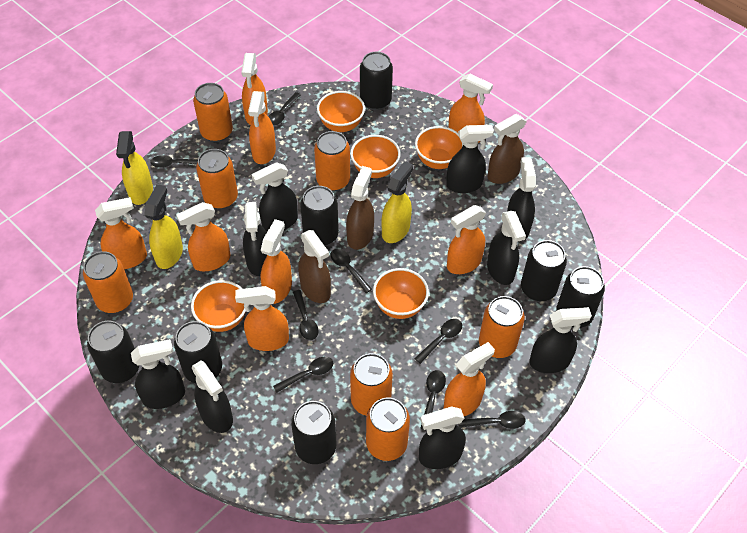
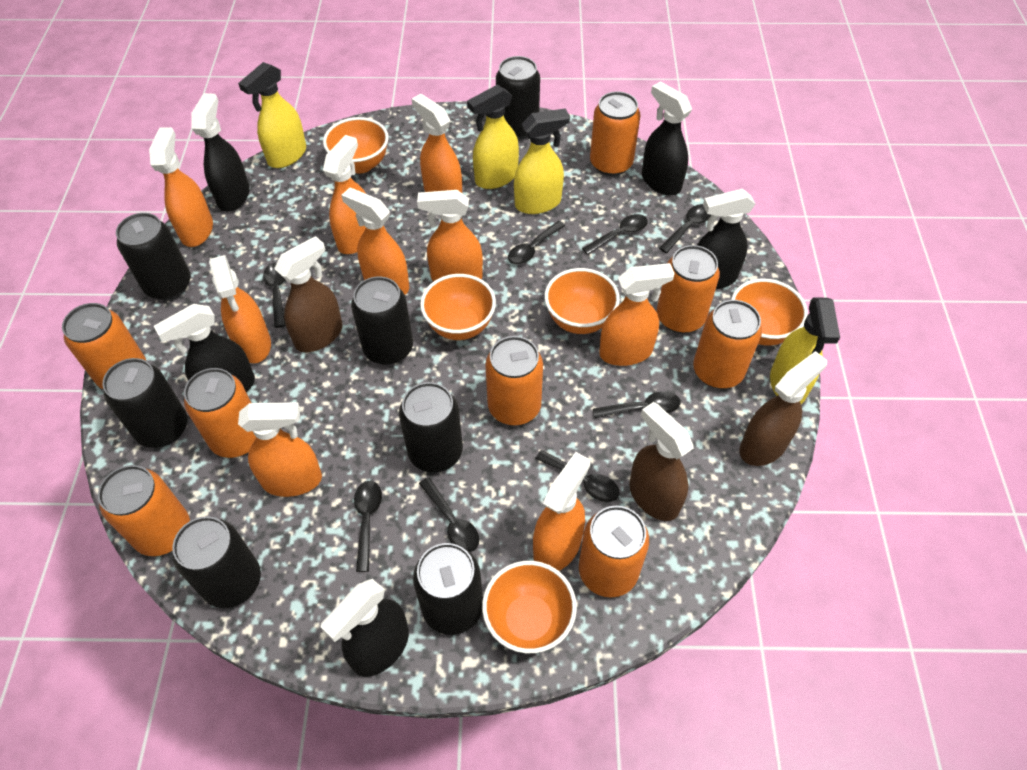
black spray bottle: 9 -> 5
orange can: 7 -> 8
yellow spray bottle: 3 -> 4

